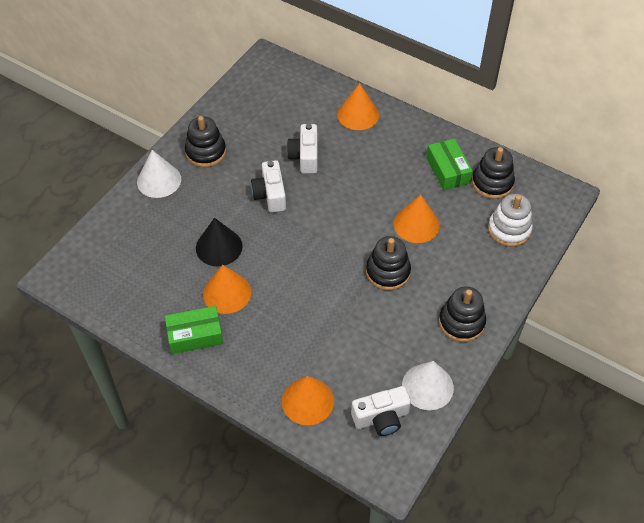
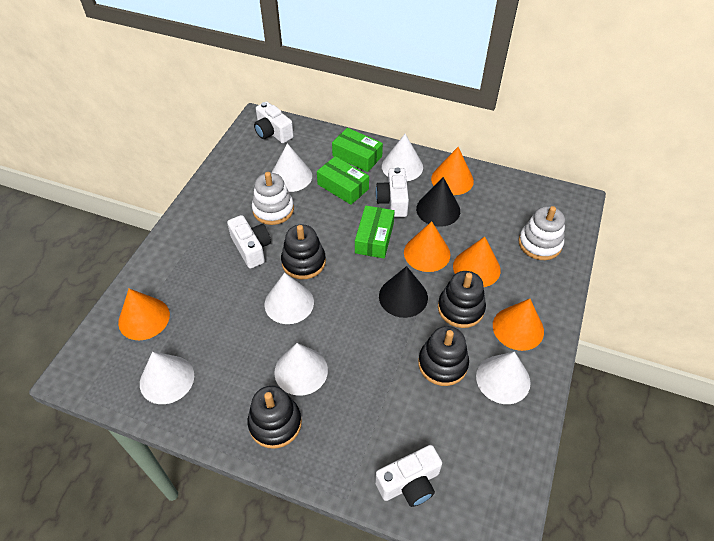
black cone: 1 -> 2
green box: 2 -> 3
orange cone: 4 -> 5
white camera: 3 -> 4
white cone: 2 -> 6
white stacking toy: 1 -> 2

